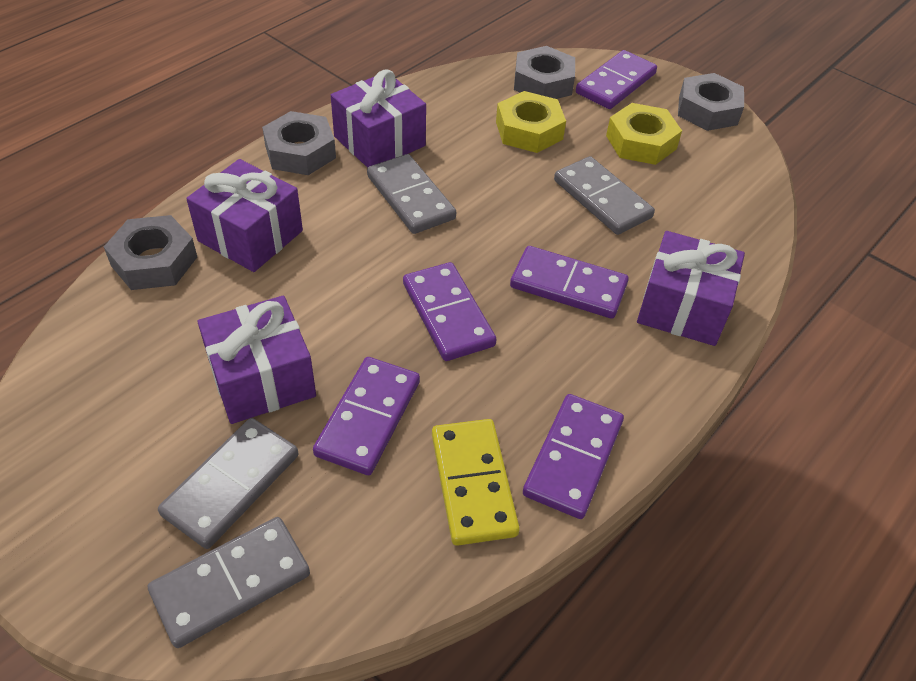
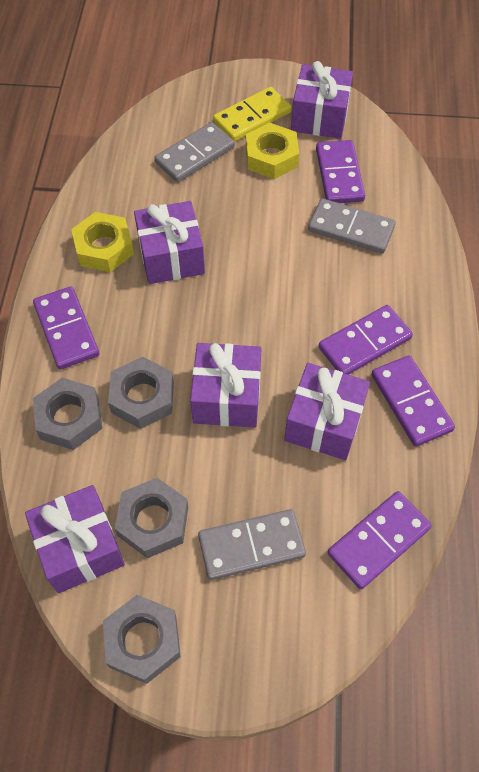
grey domino: 4 -> 3
purple gift: 4 -> 5

